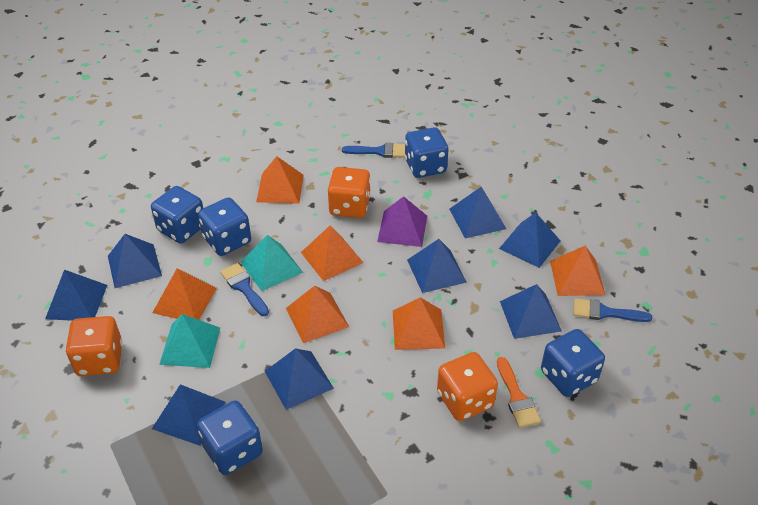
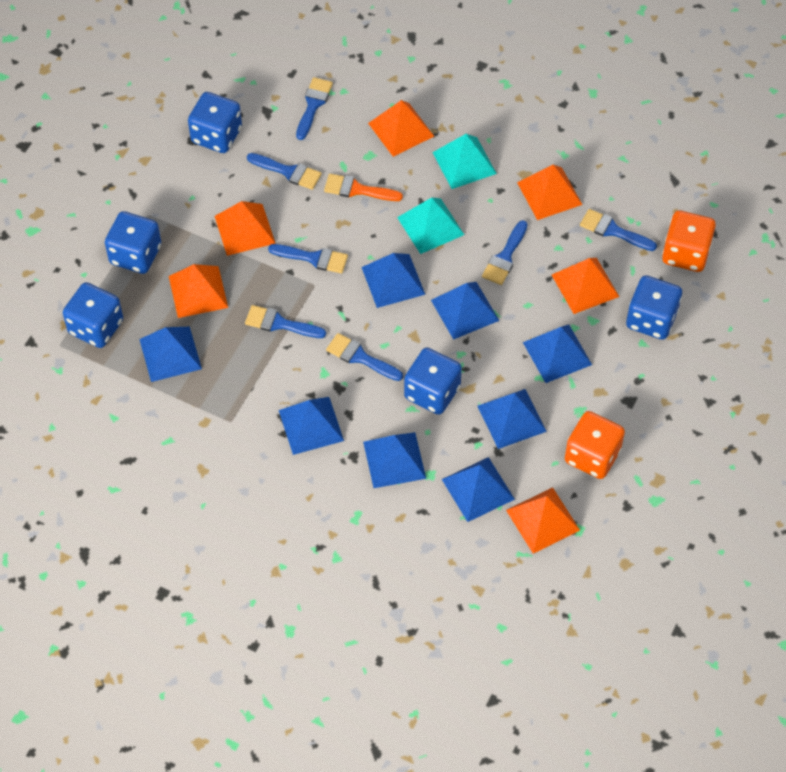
blue brush: 3 -> 7
orange dice: 3 -> 2
purple pyramid: 1 -> 0

